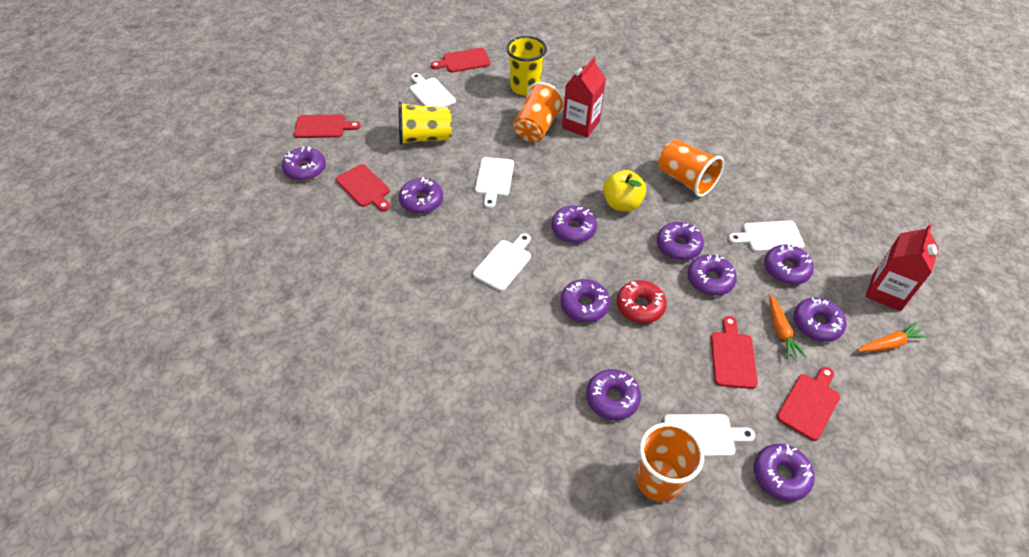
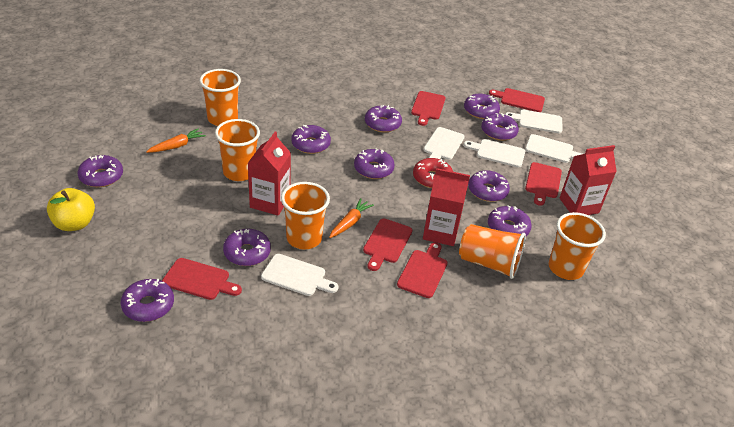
orange cup: 3 -> 5
red carton: 2 -> 3
red cutting board: 5 -> 6
yellow cup: 2 -> 0

